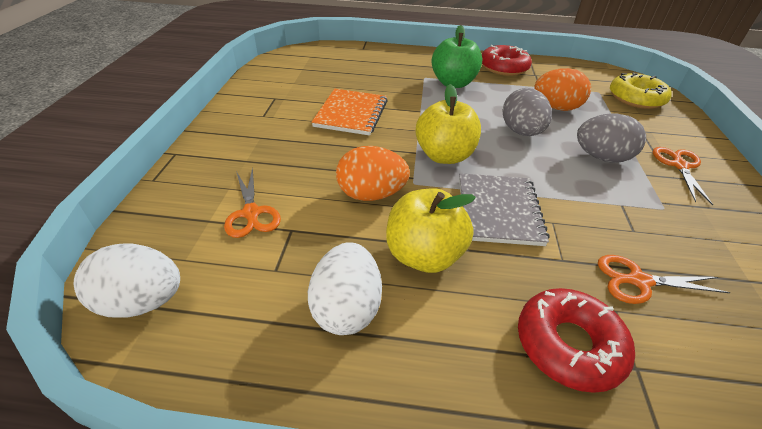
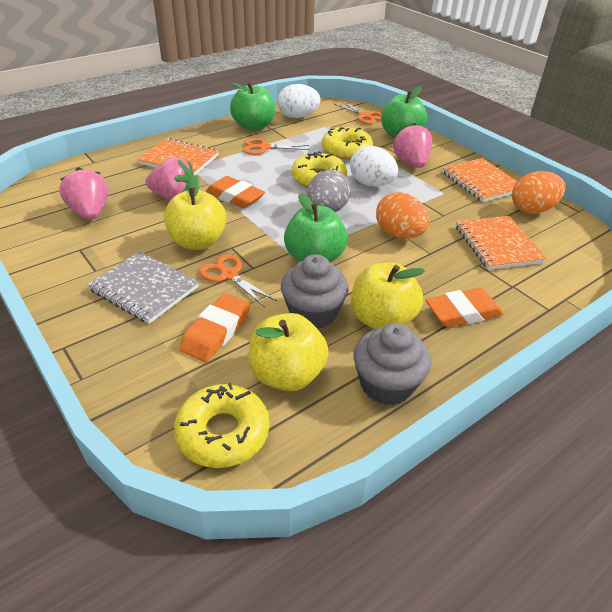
green apple: 1 -> 3
grey cupcake: 0 -> 2
grey egg: 2 -> 1
orange eraser: 0 -> 3
orange notebook: 1 -> 3
pink strawberry: 0 -> 3
red donut: 2 -> 0
yellow apple: 2 -> 3
yellow donut: 1 -> 3

